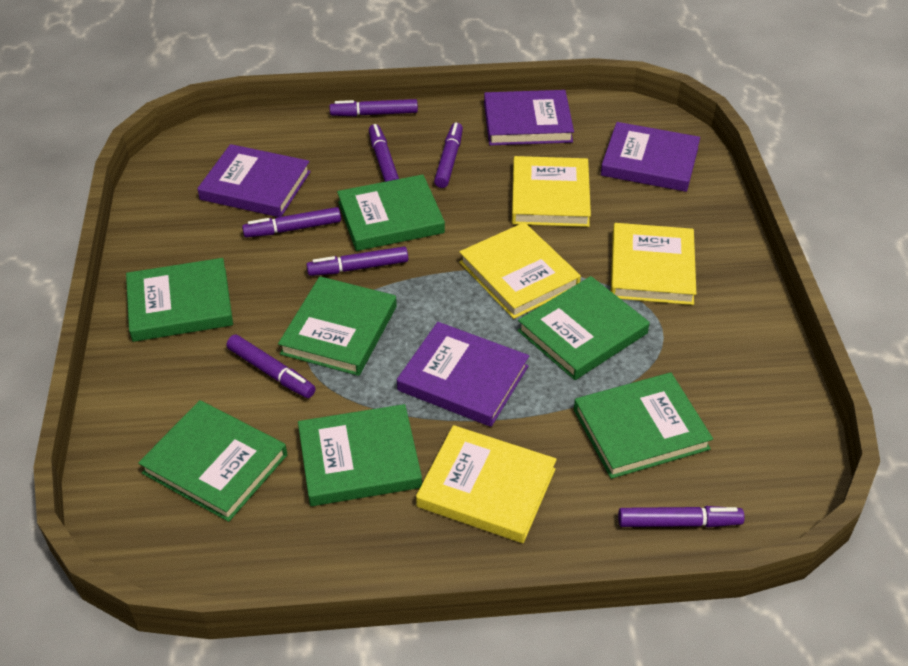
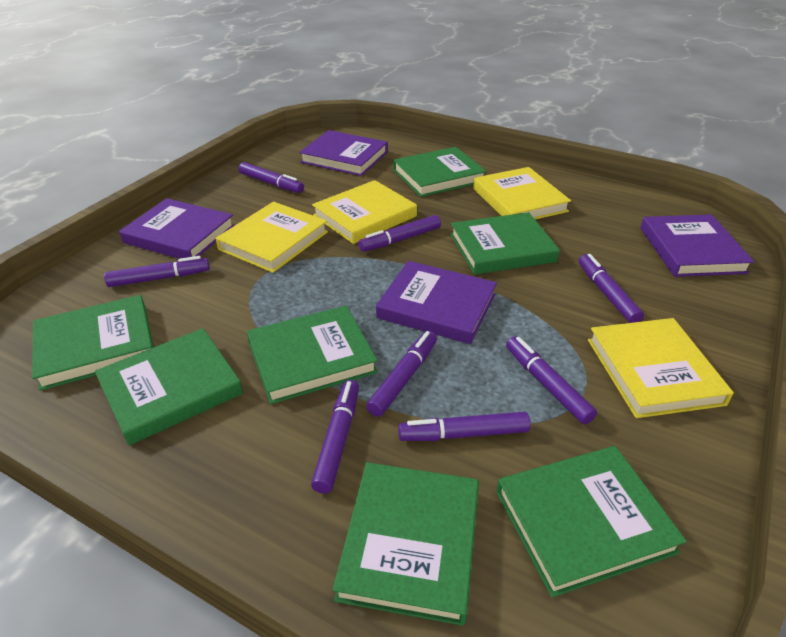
purple marker: 7 -> 8

